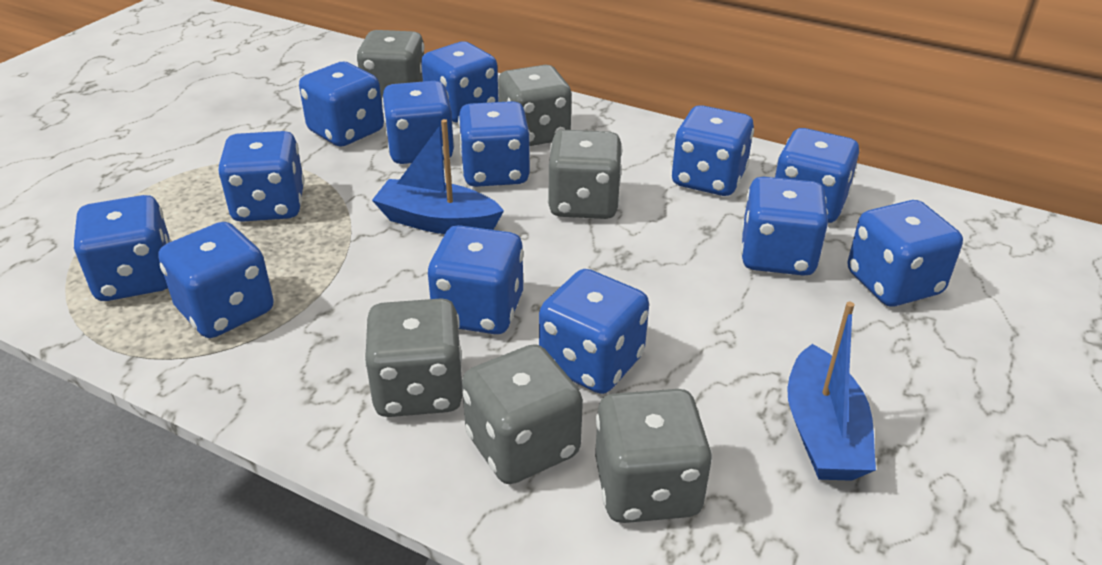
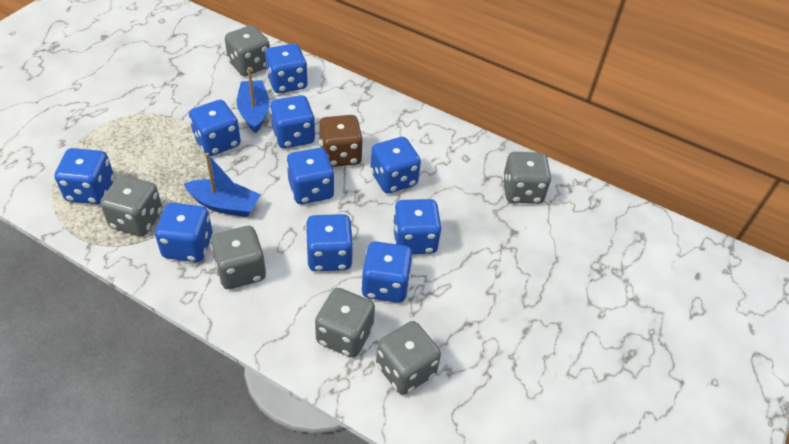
blue dice: 13 -> 10
brown dice: 0 -> 1

